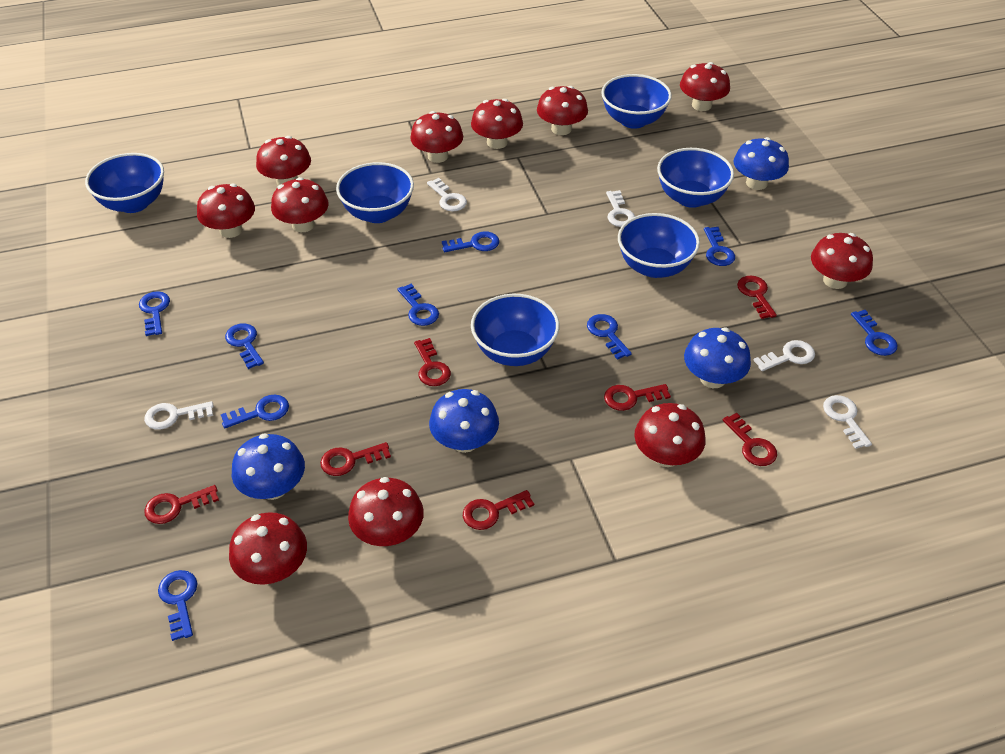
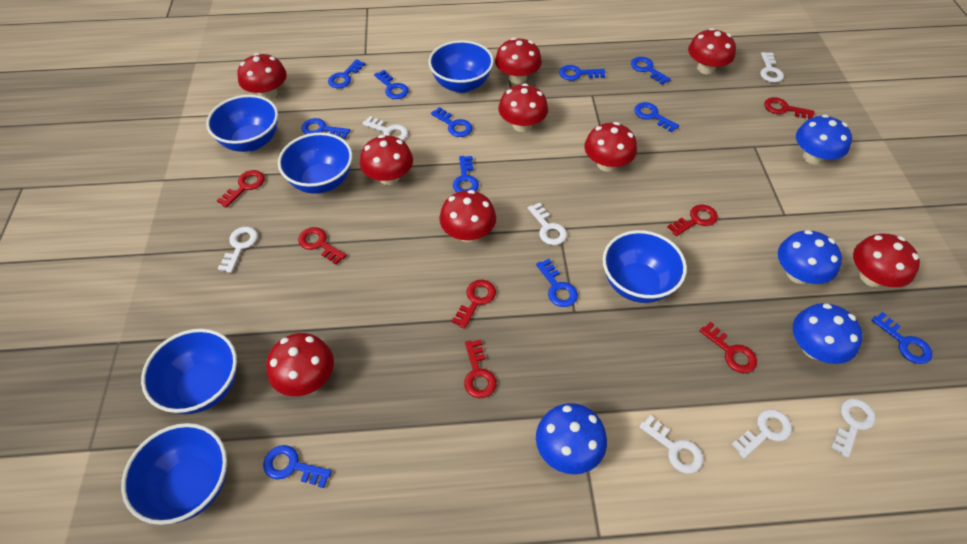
blue key: 9 -> 11
red mushroom: 11 -> 9
white key: 5 -> 7

